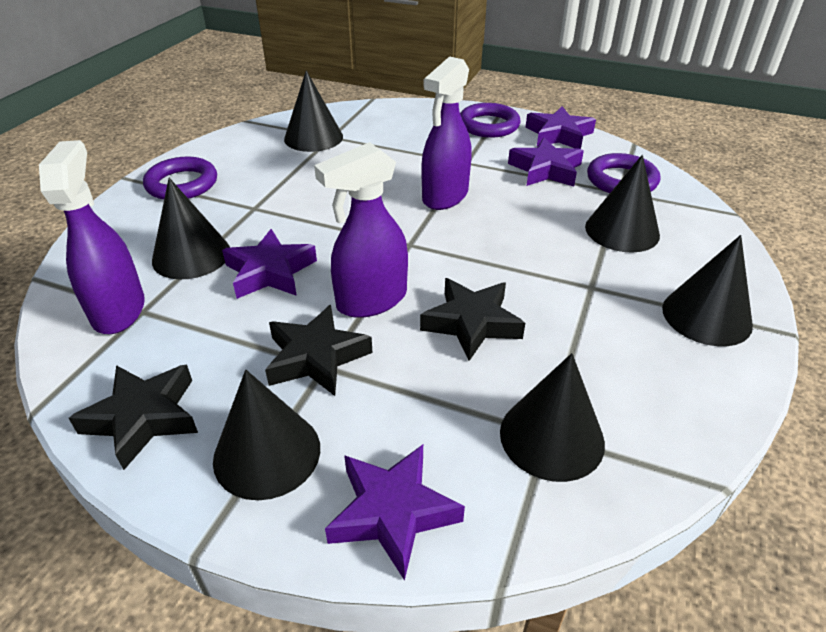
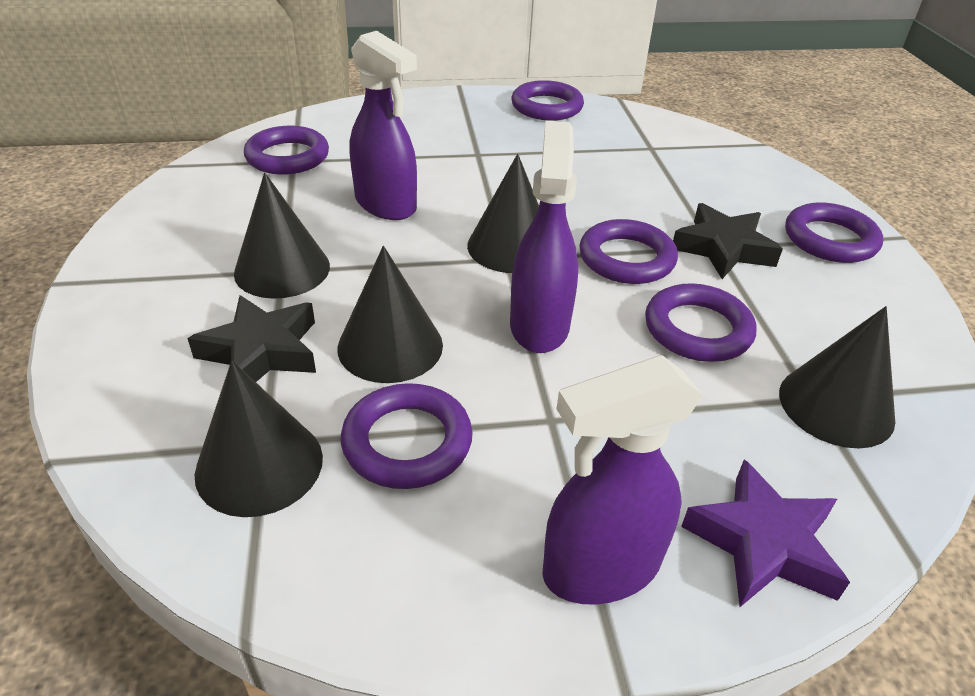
black cone: 6 -> 5
black star: 3 -> 2
purple ring: 3 -> 6
purple star: 4 -> 1

